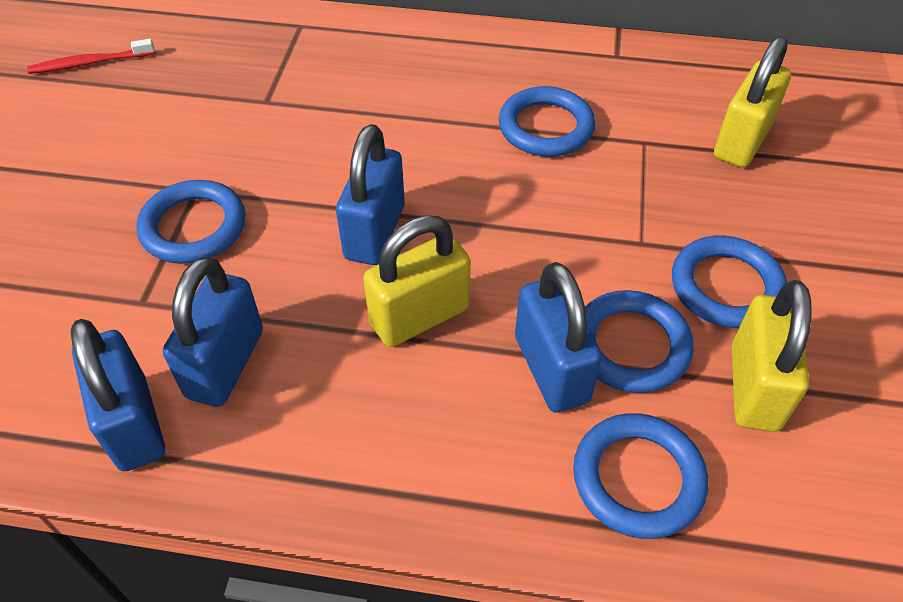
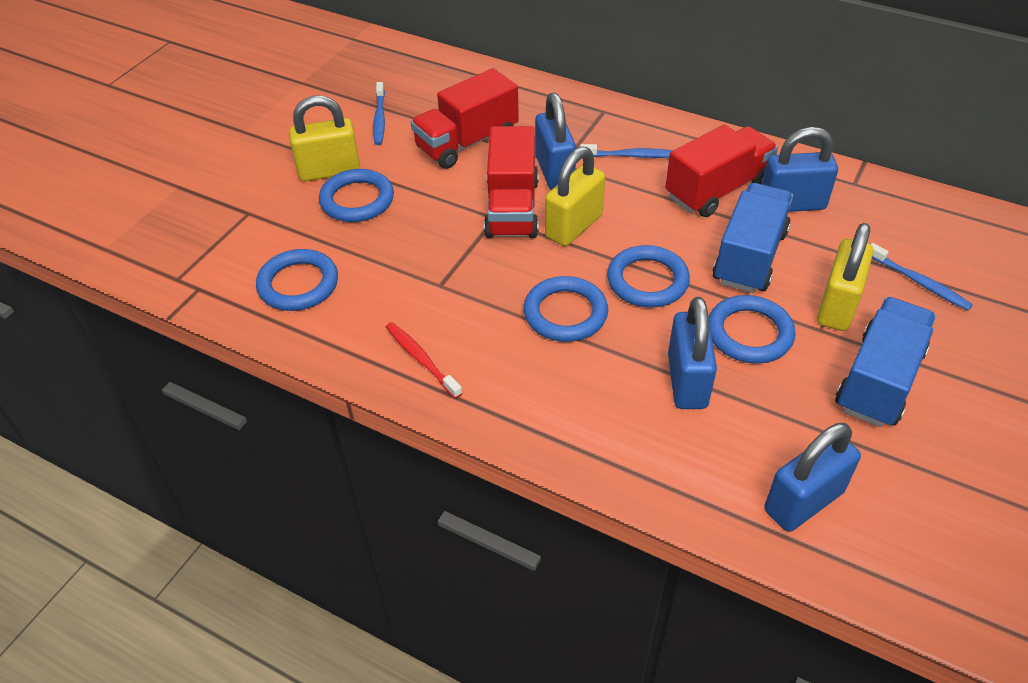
blue toothbrush: 0 -> 3
blue truck: 0 -> 2
red truck: 0 -> 3

